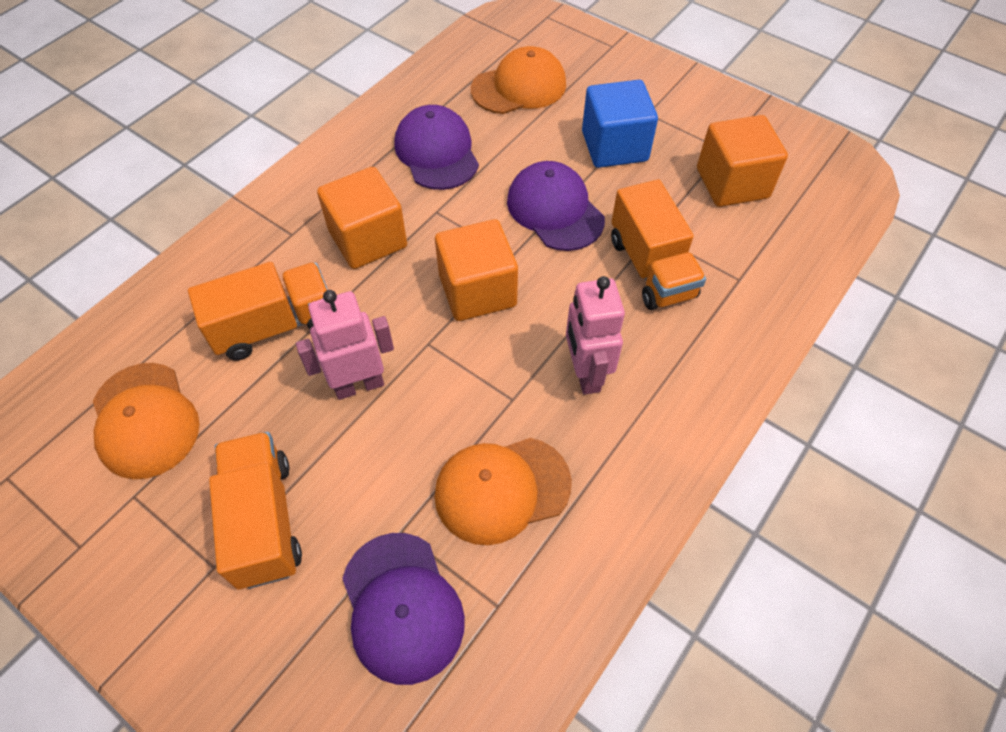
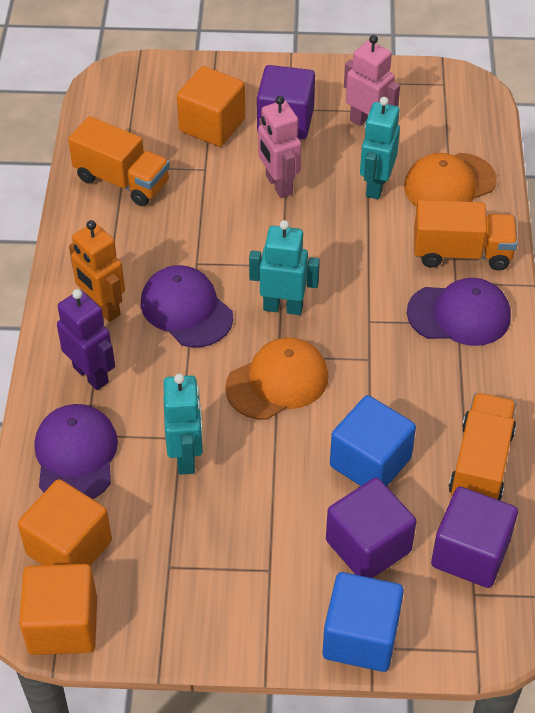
blue cube: 1 -> 2
orange cap: 3 -> 2
orange robot: 0 -> 1
purple cube: 0 -> 3
purple robot: 0 -> 1
turquoise robot: 0 -> 3

